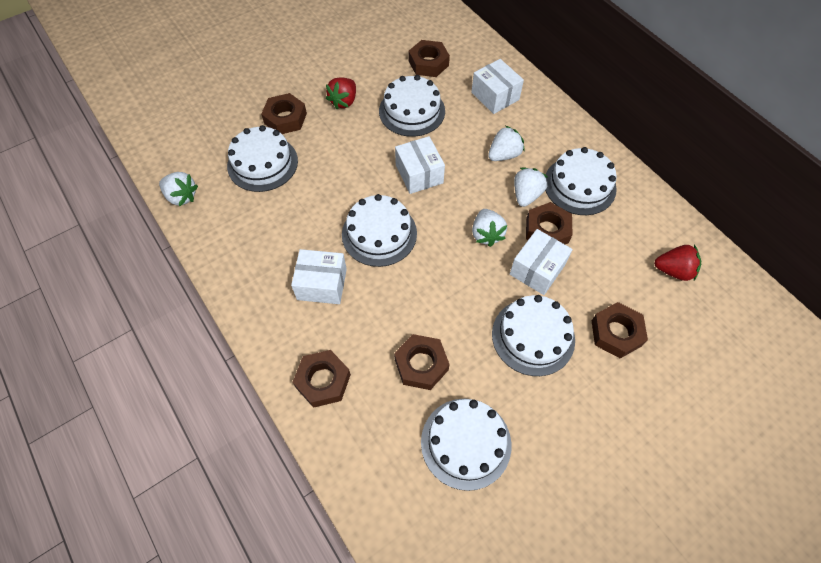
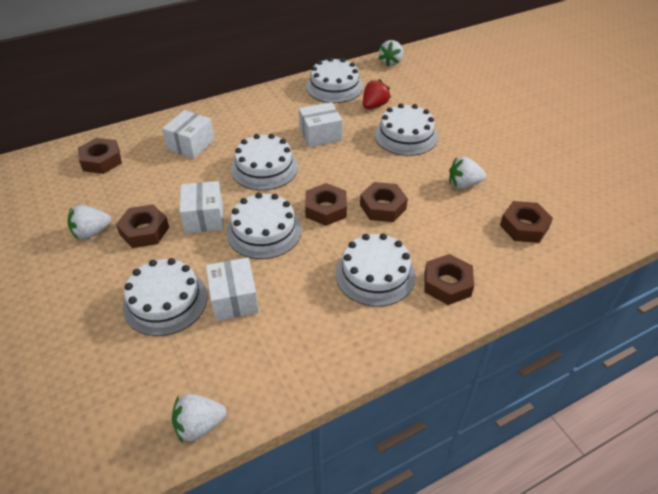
red strawberry: 2 -> 1

